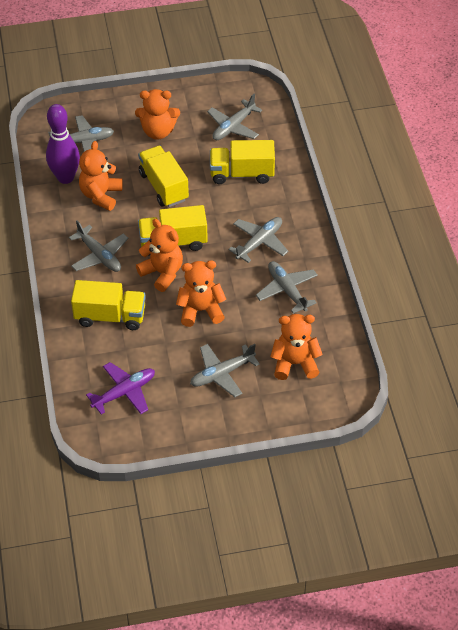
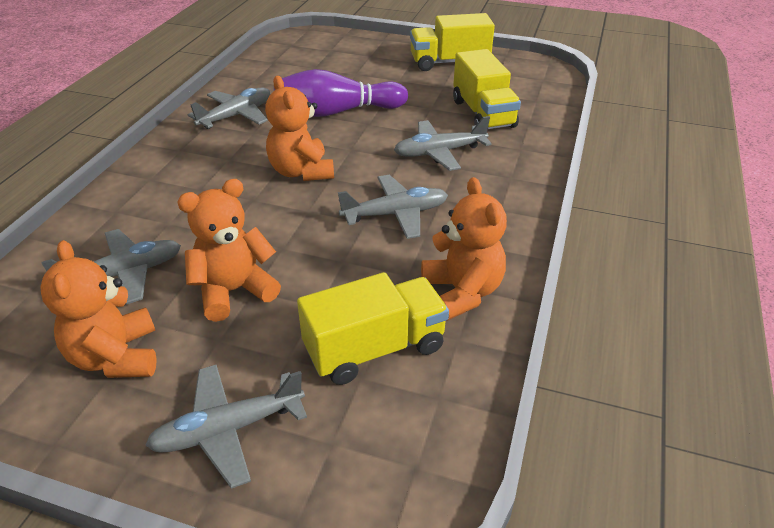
grey plane: 6 -> 5
orange teddy bear: 5 -> 4
purple plane: 1 -> 0
yellow truck: 4 -> 3

